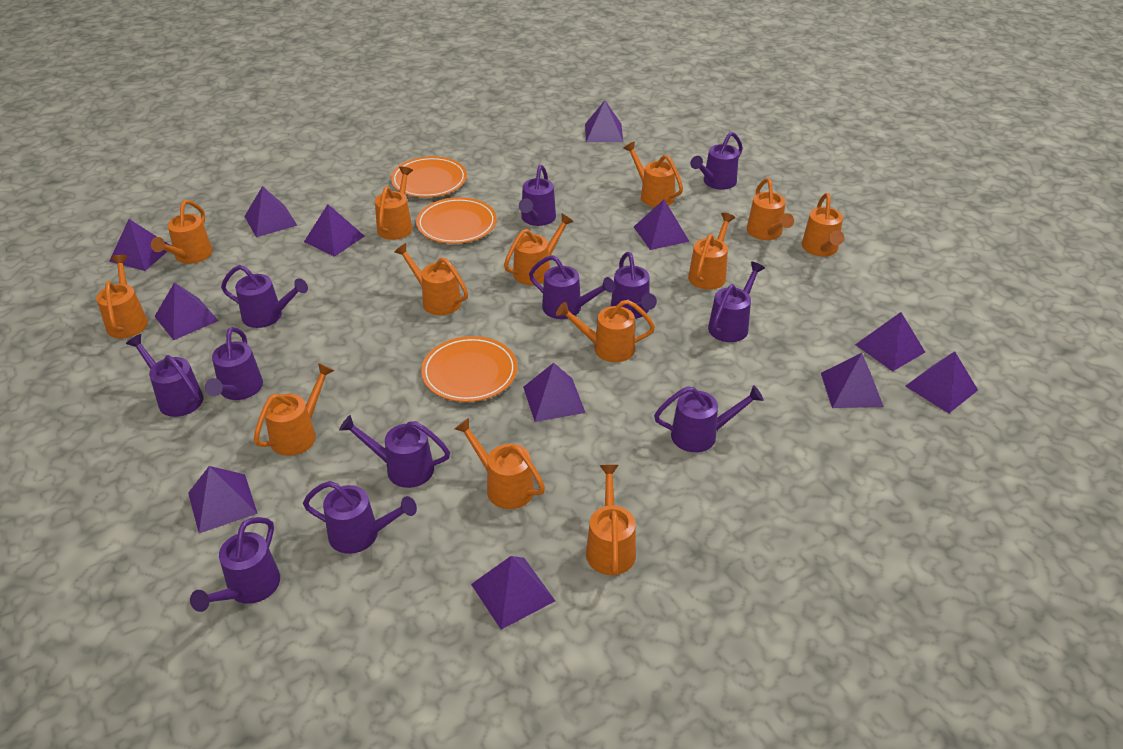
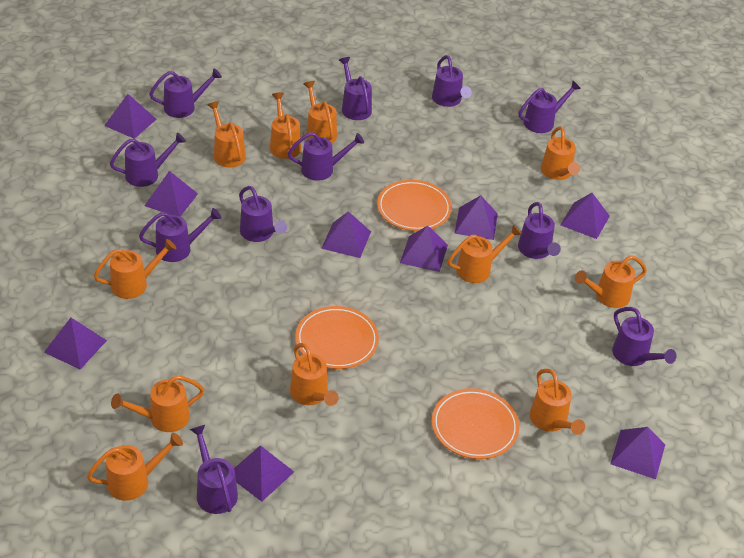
orange watering can: 13 -> 11
purple pyramid: 12 -> 9
purple watering can: 12 -> 11

